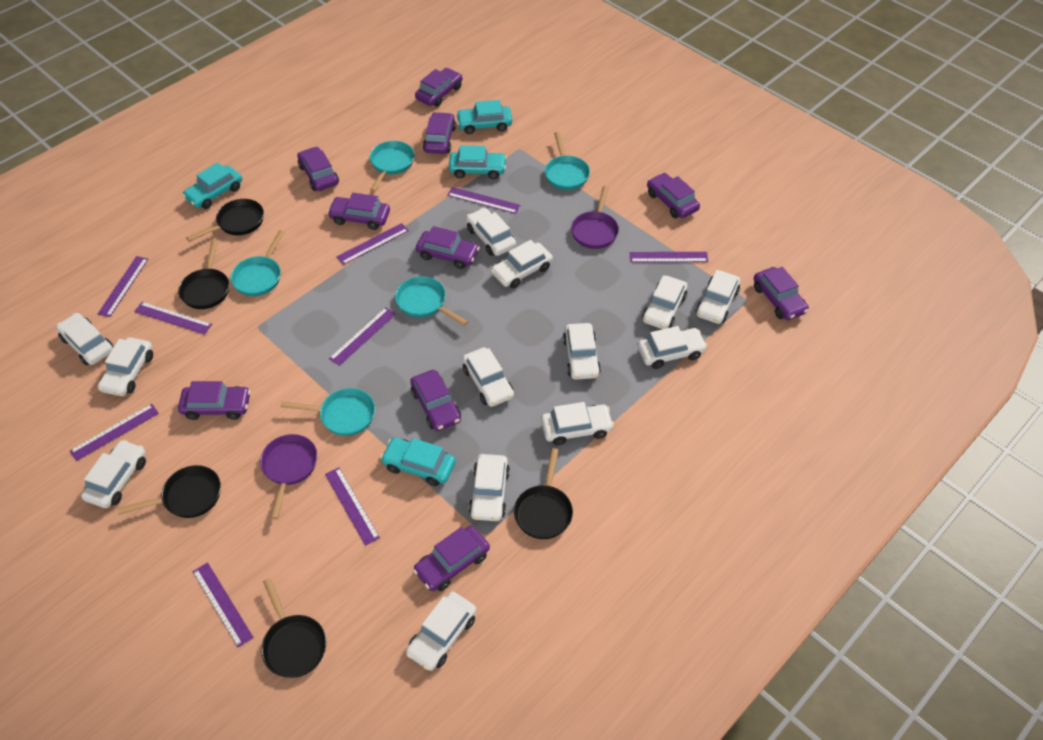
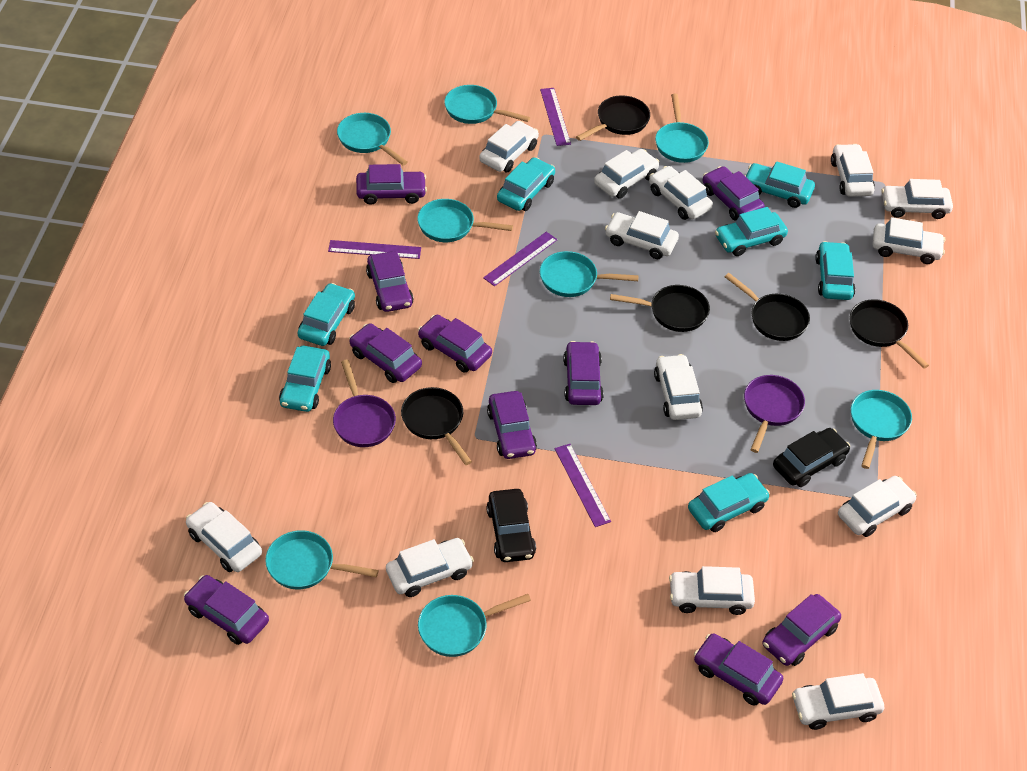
black car: 0 -> 2
purple ruler: 9 -> 4
turquoise car: 4 -> 7
turquoise pan: 5 -> 8

